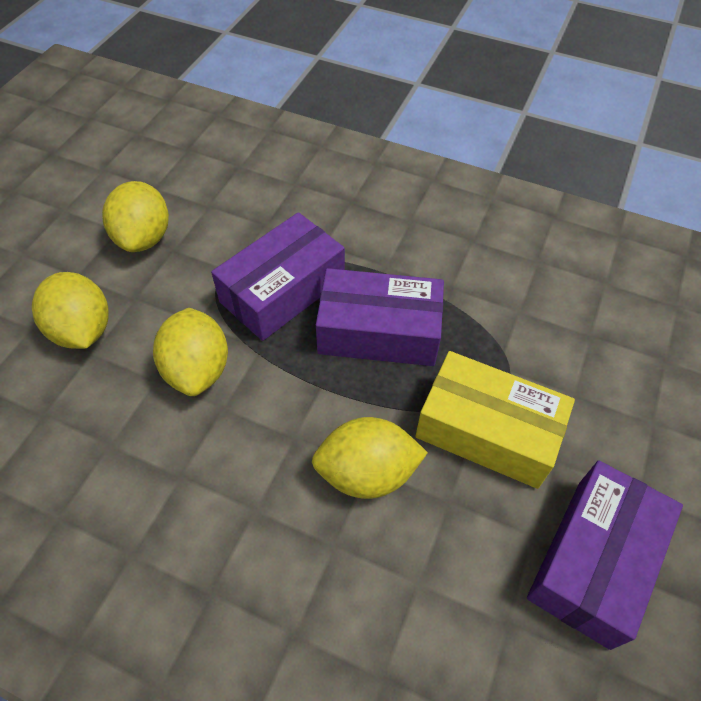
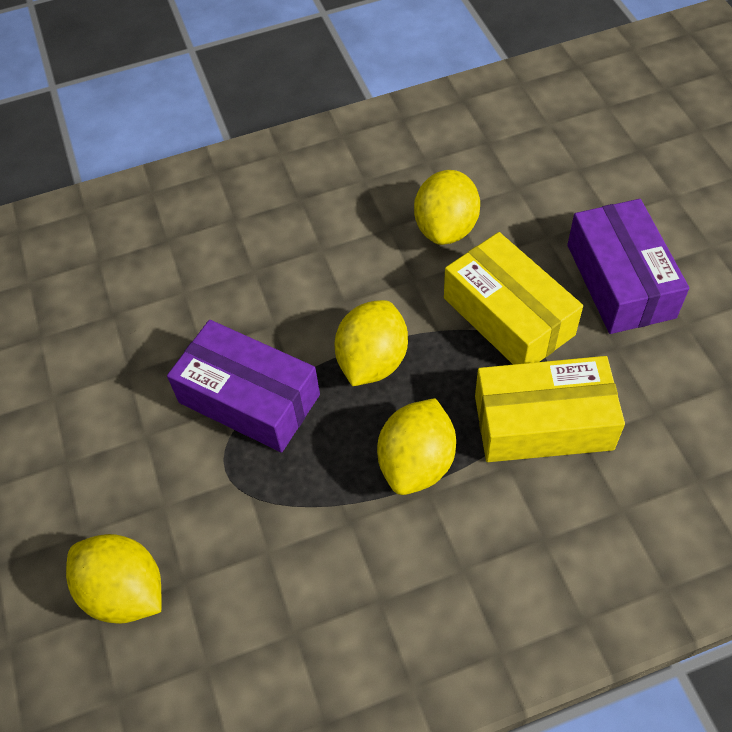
purple box: 3 -> 2
yellow box: 1 -> 2

